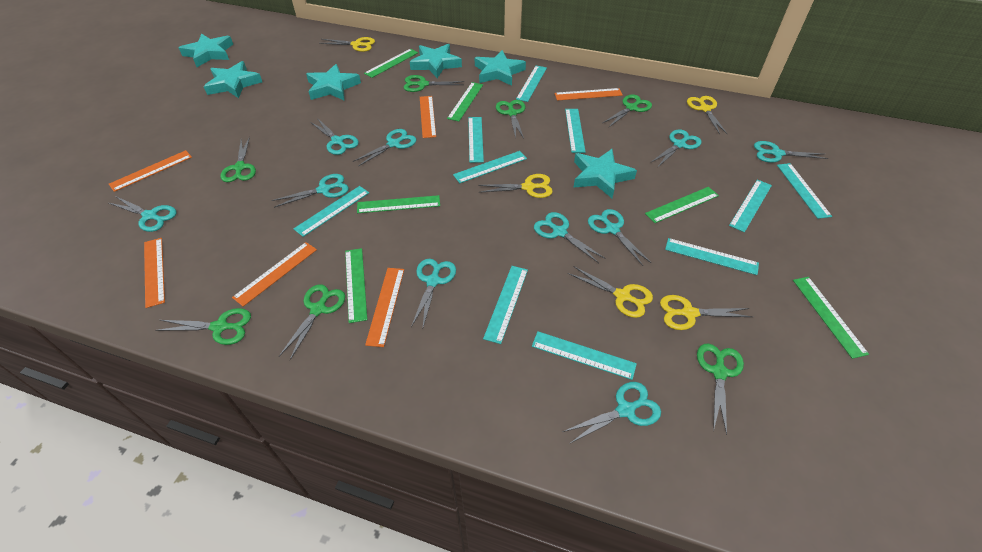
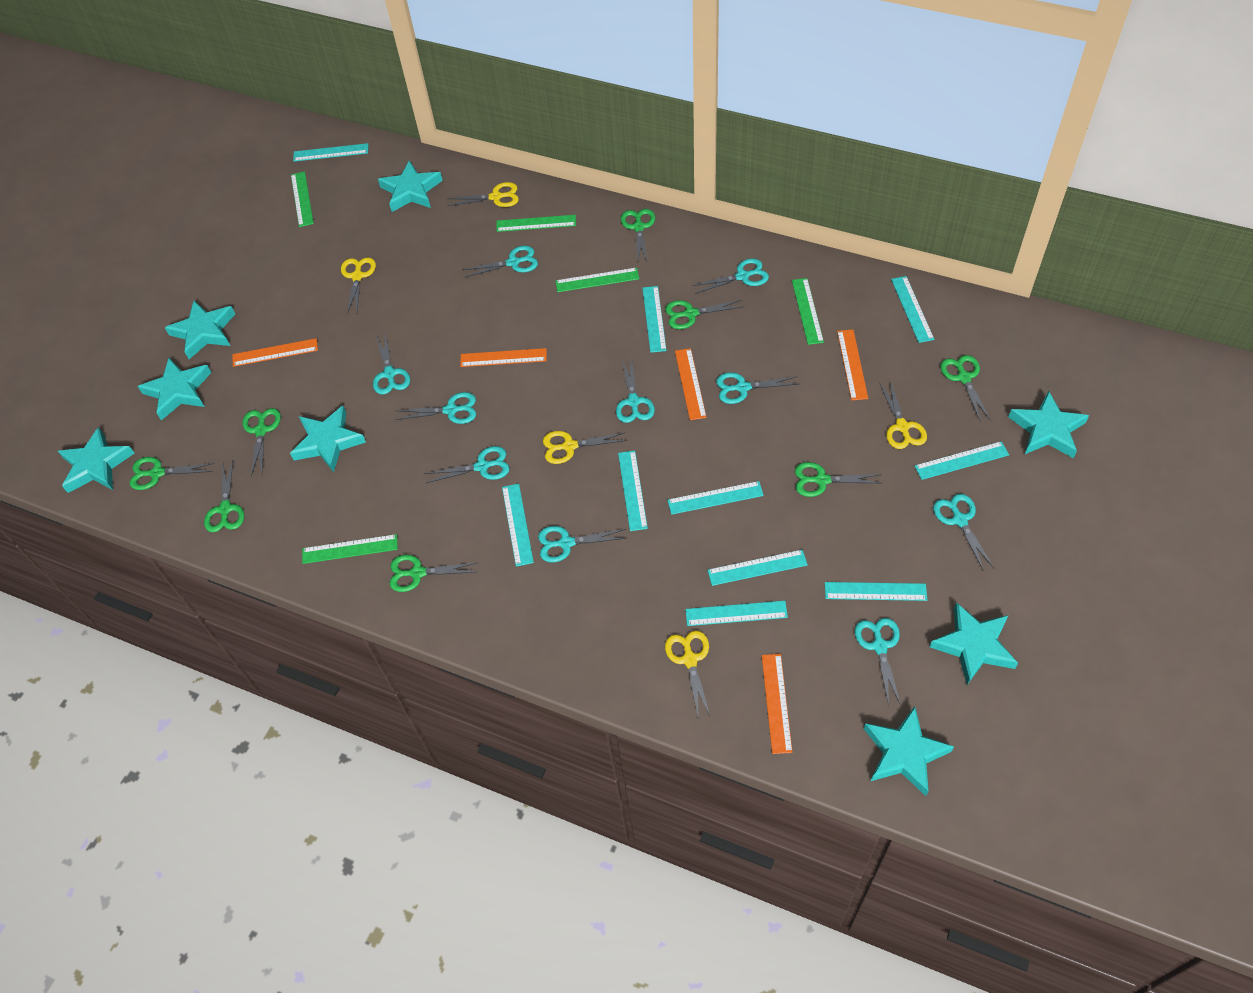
green ruler: 6 -> 5
green scissors: 7 -> 8
orange ruler: 6 -> 5
turquoise star: 6 -> 8

